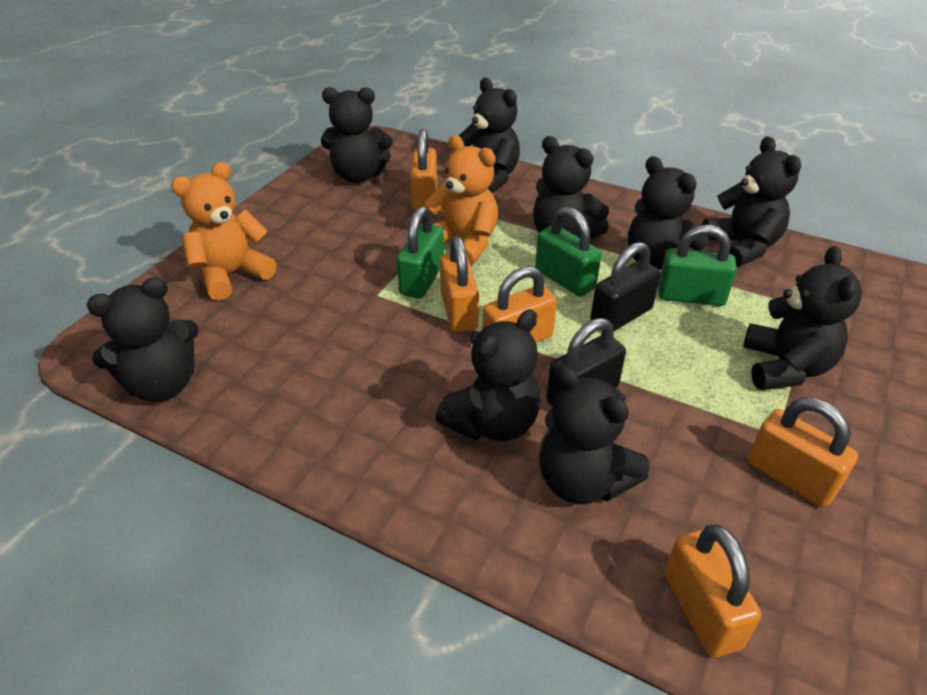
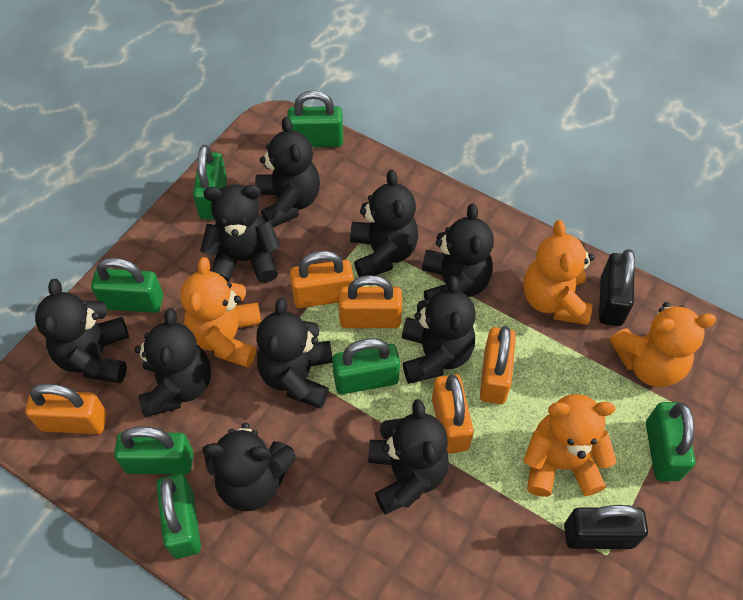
black teddy bear: 9 -> 10
green padlock: 3 -> 7
orange teddy bear: 2 -> 4

